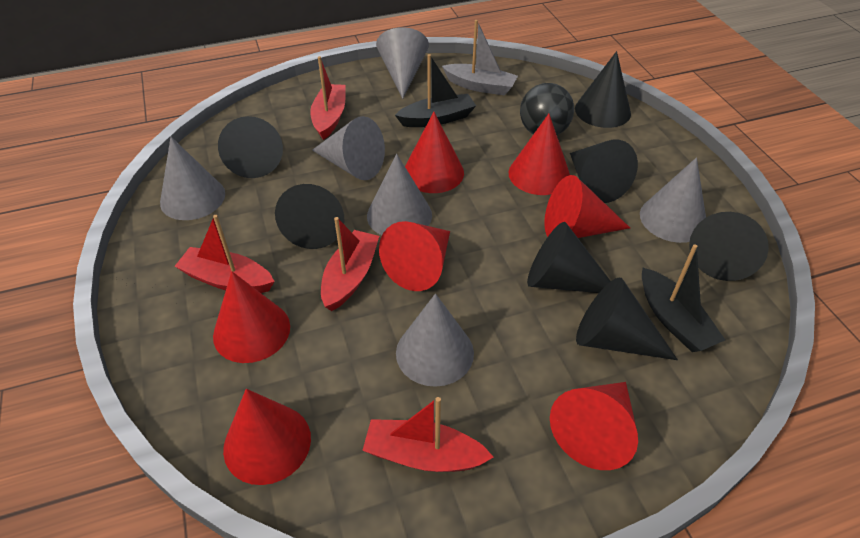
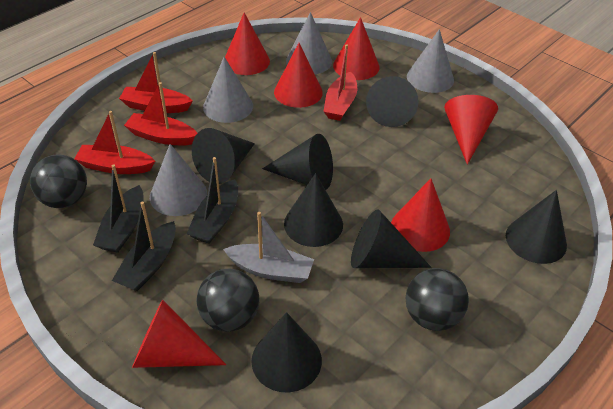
black ball: 1 -> 3
black boat: 2 -> 3
grey cone: 6 -> 4
red cone: 7 -> 6

